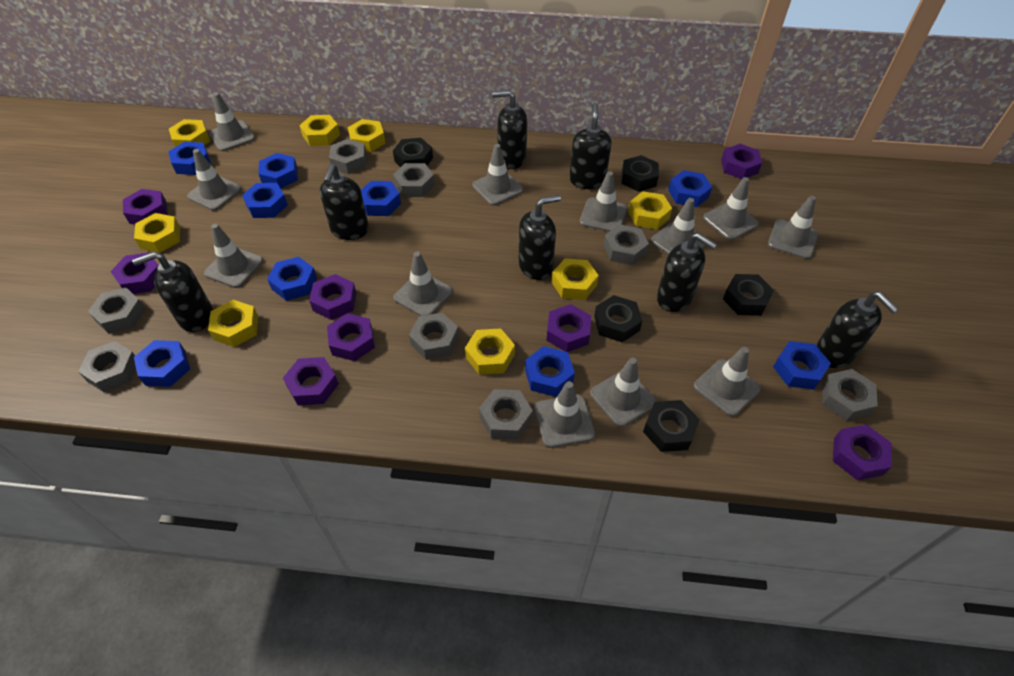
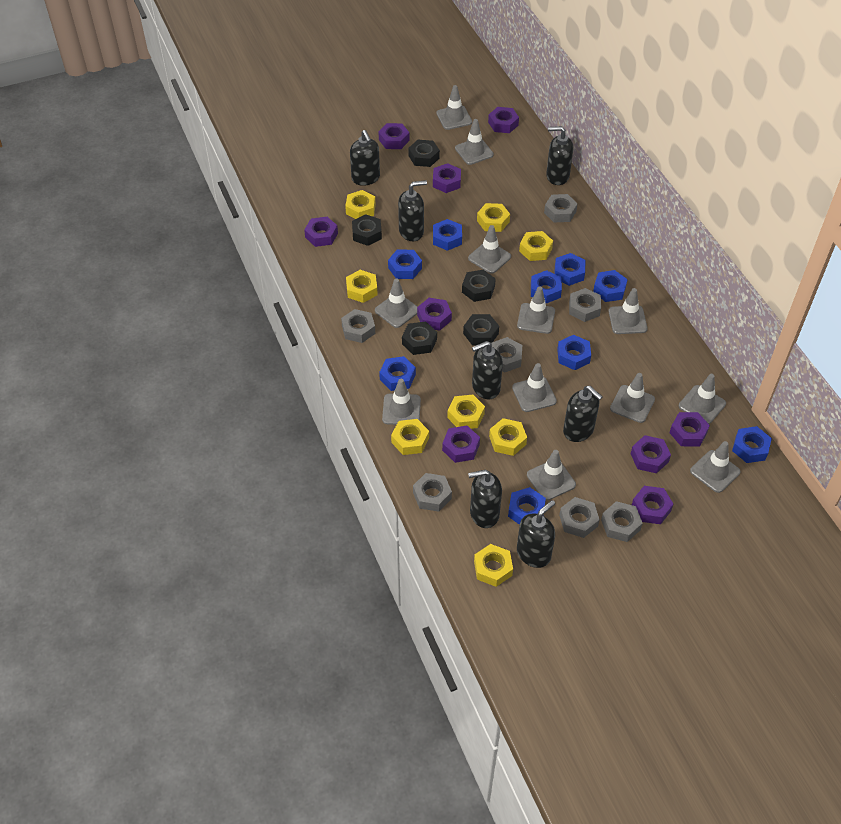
grey nut: 8 -> 7
purple nut: 8 -> 9

